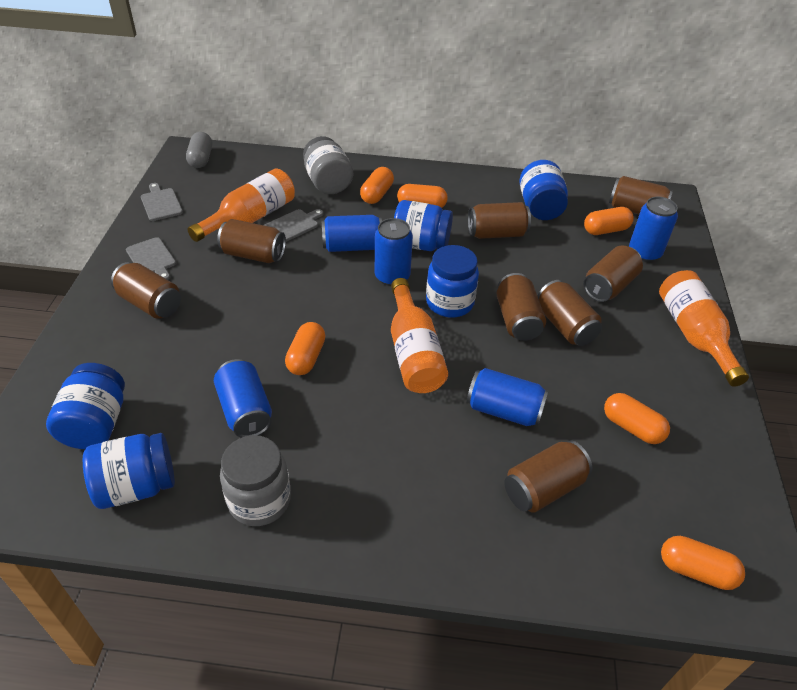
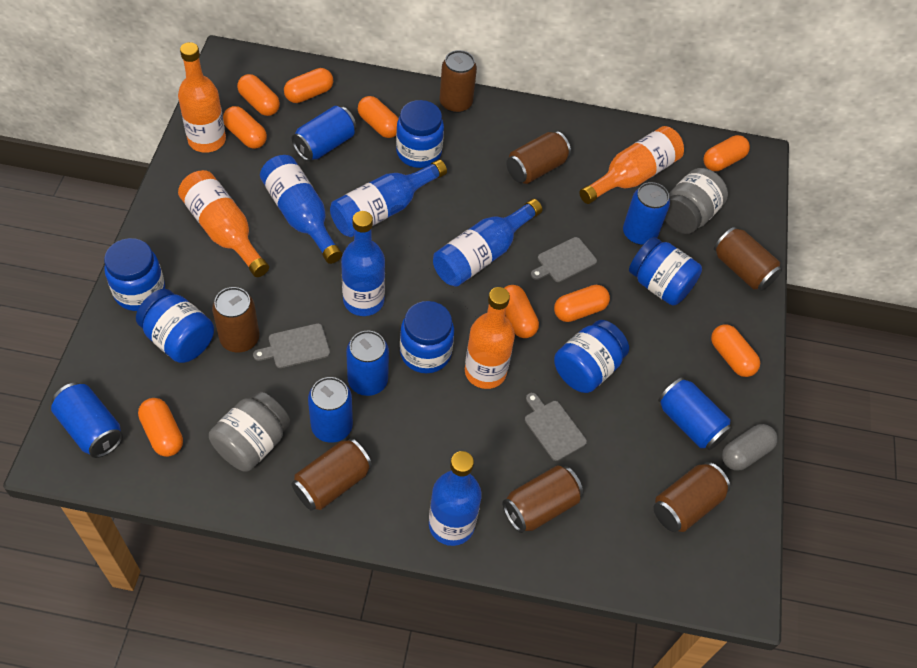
blue bottle: 0 -> 5
blue can: 5 -> 6
blue jar: 5 -> 6
brown can: 8 -> 7
orange bottle: 3 -> 4
orange capsule: 6 -> 9

